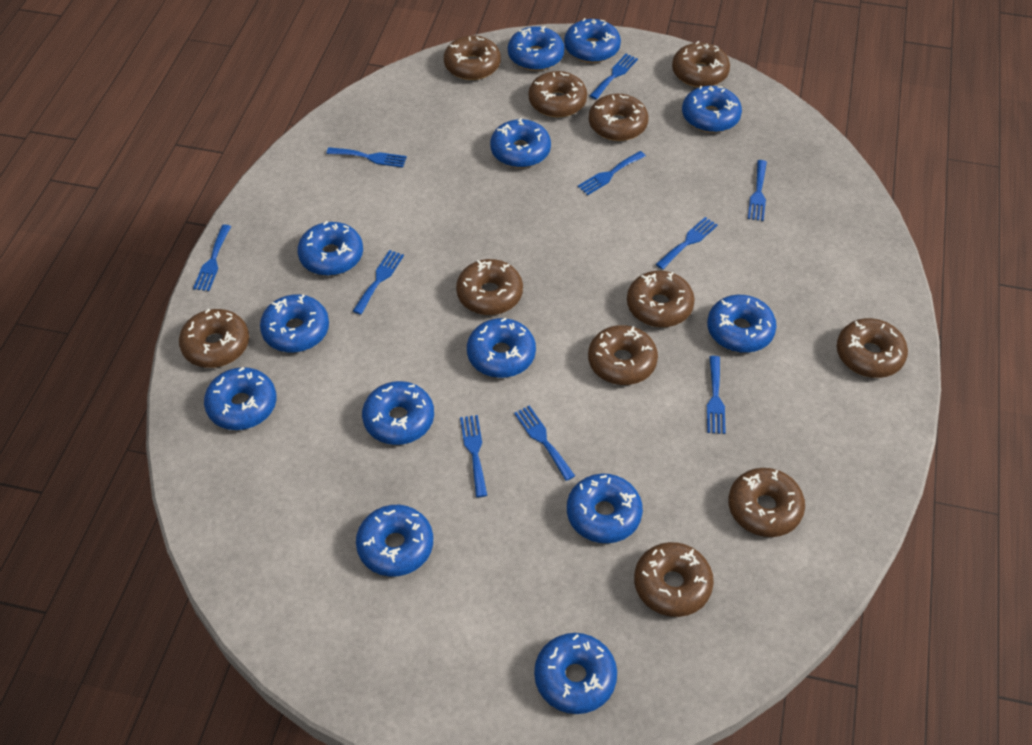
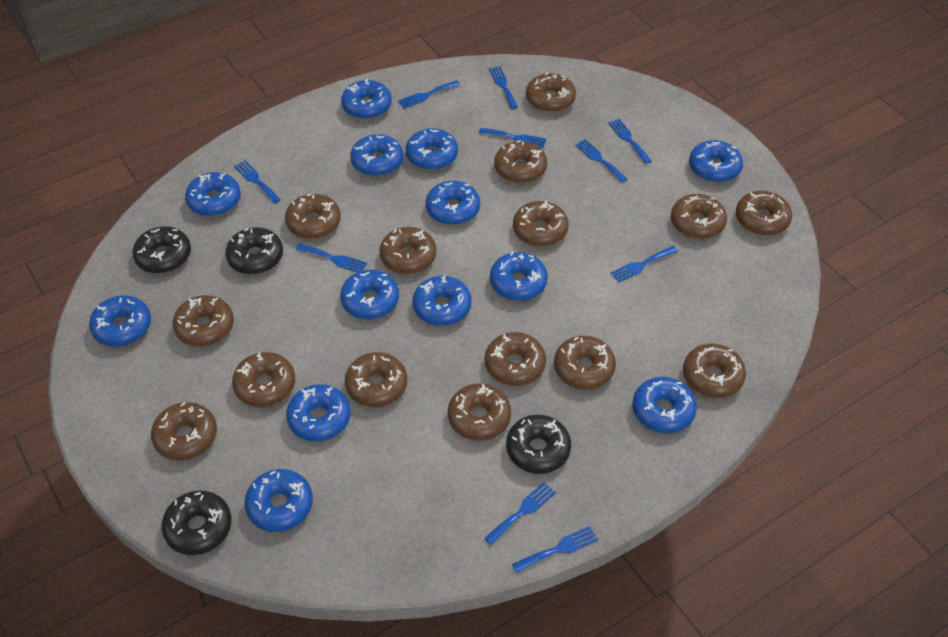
black donut: 0 -> 4
brown donut: 11 -> 15

